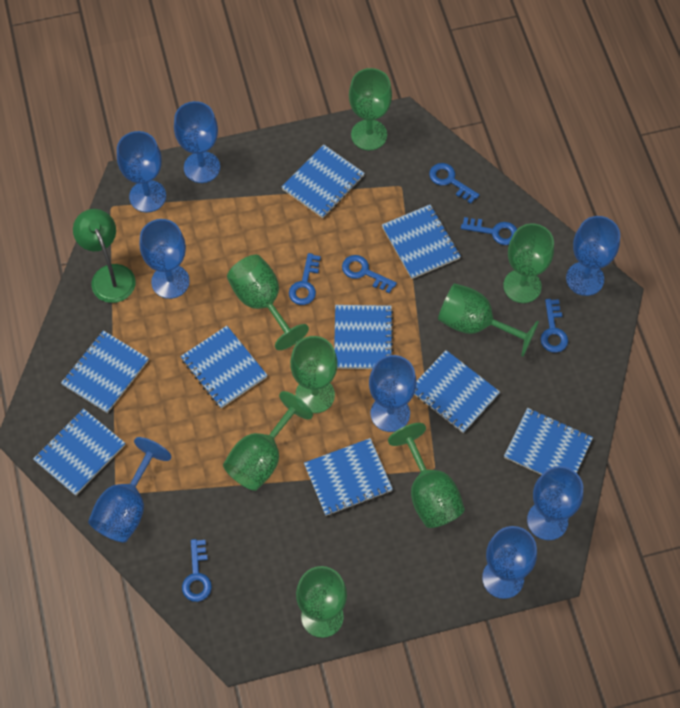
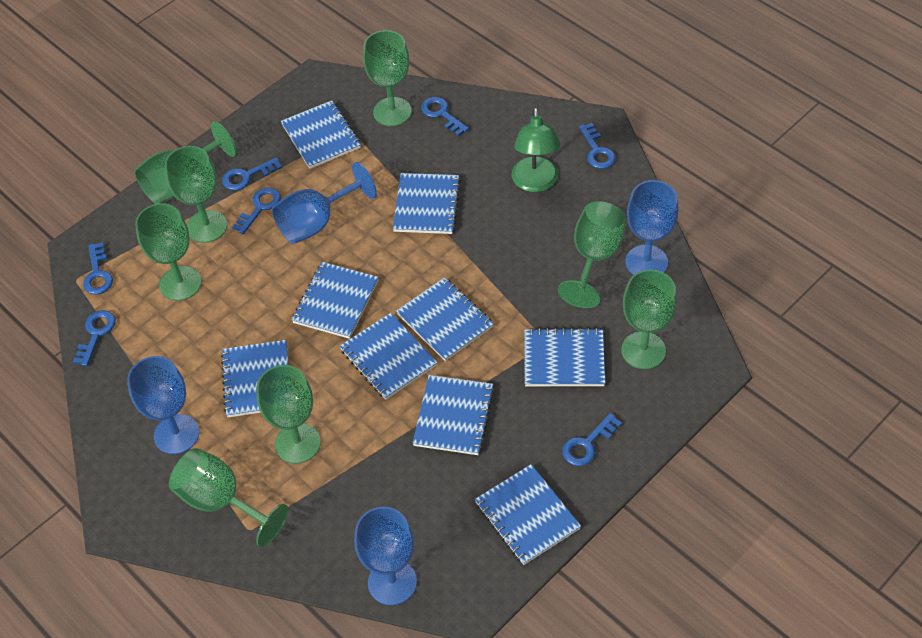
blue goblet: 8 -> 4
blue key: 6 -> 7

